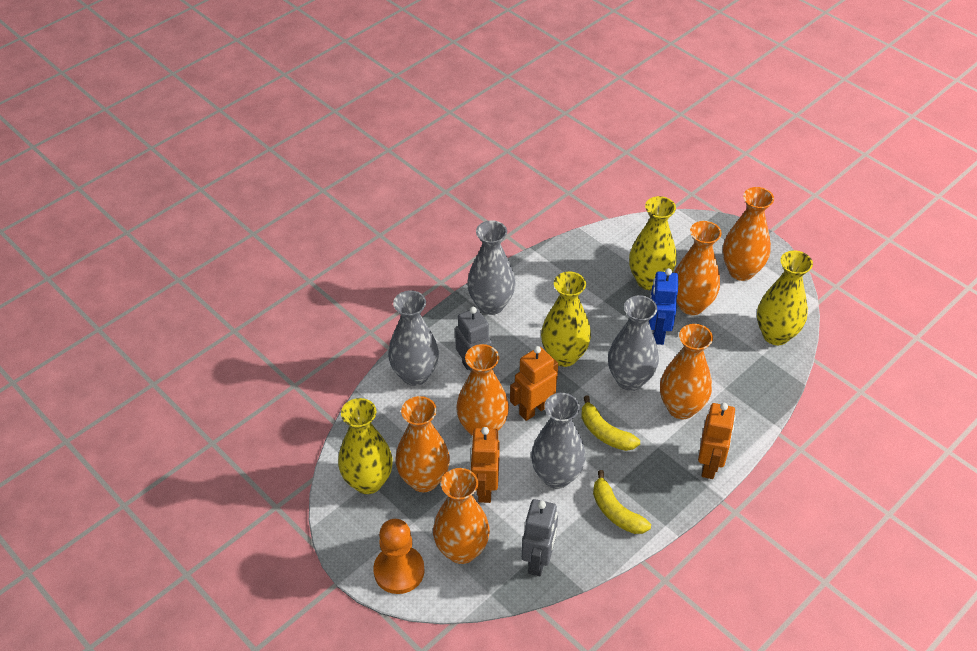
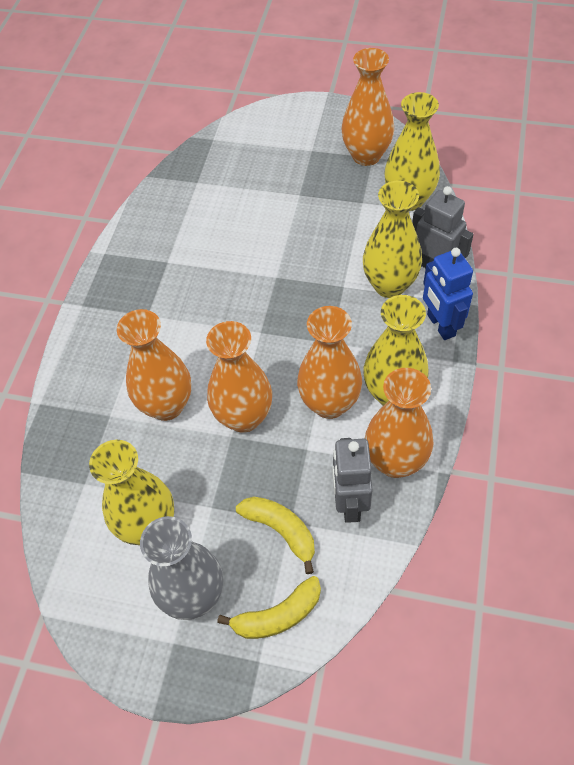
grey vase: 4 -> 1
orange pawn: 1 -> 0
orange robot: 3 -> 0
orange vase: 6 -> 5

